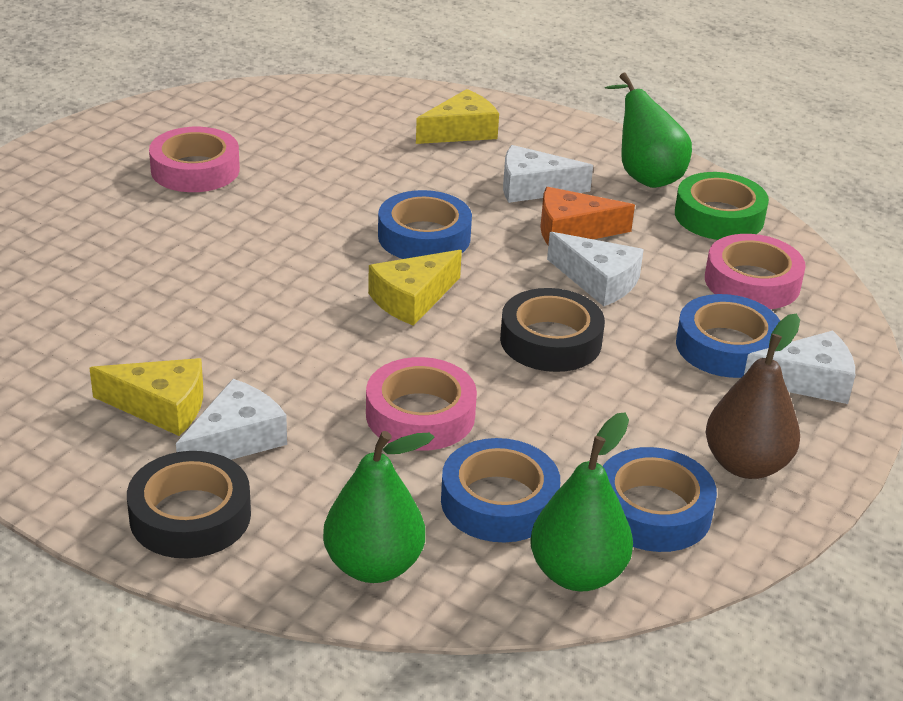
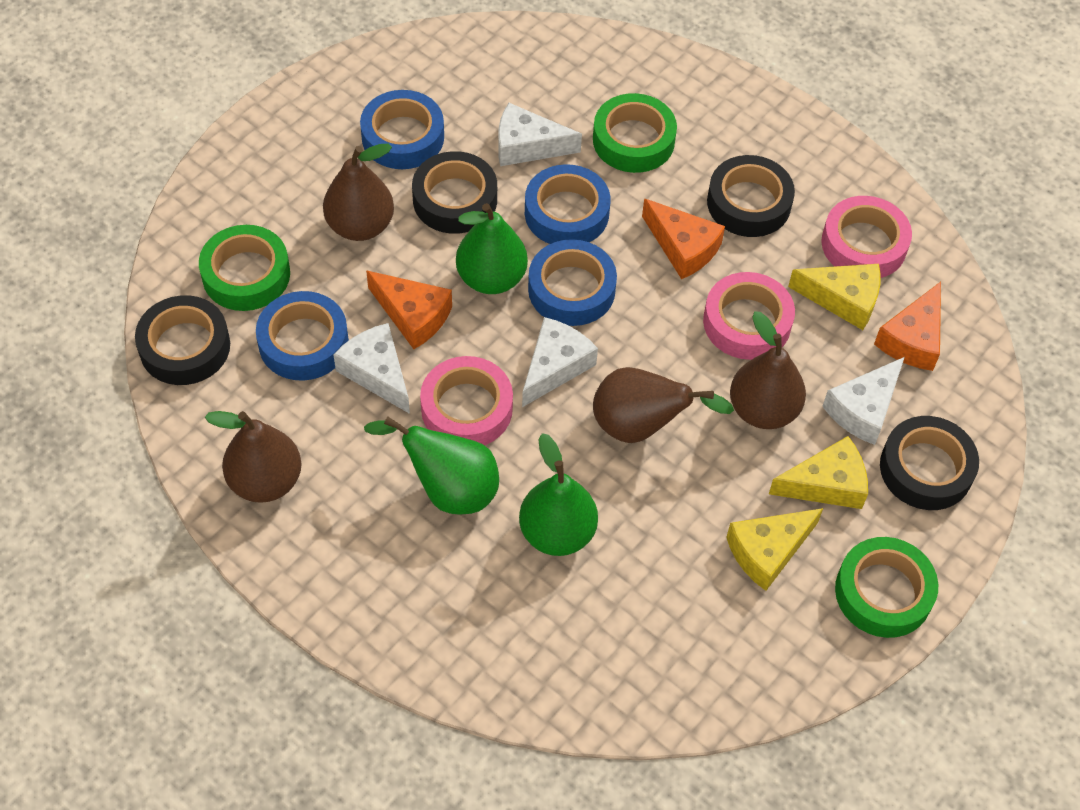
black tape: 2 -> 4
brown pear: 1 -> 4
green tape: 1 -> 3
orange cheese: 1 -> 3

